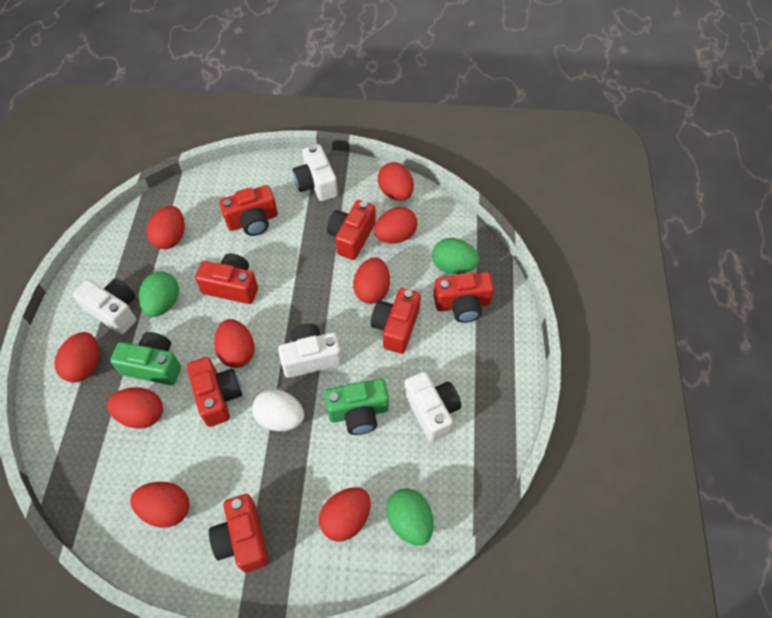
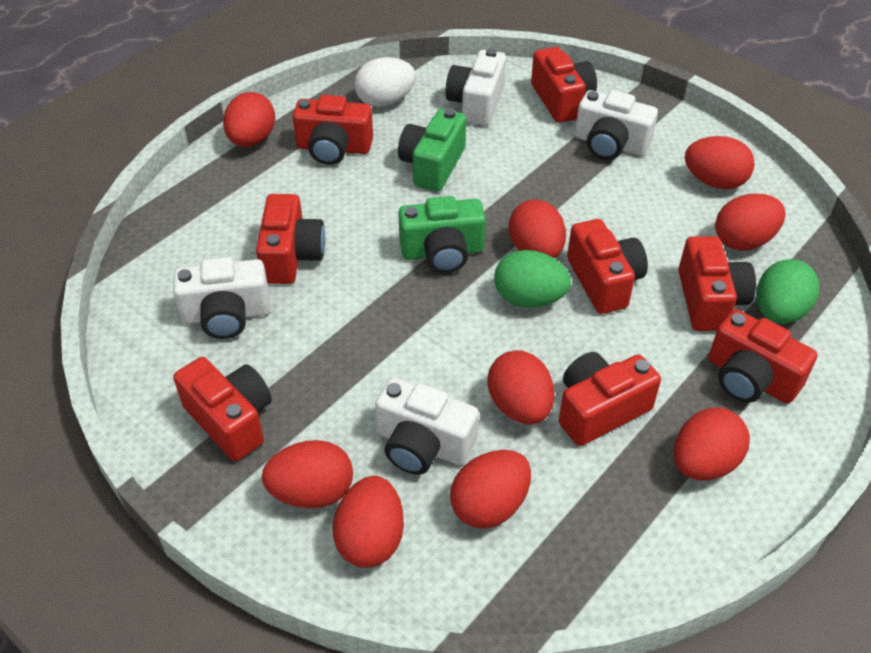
green egg: 3 -> 2
red camera: 7 -> 8

